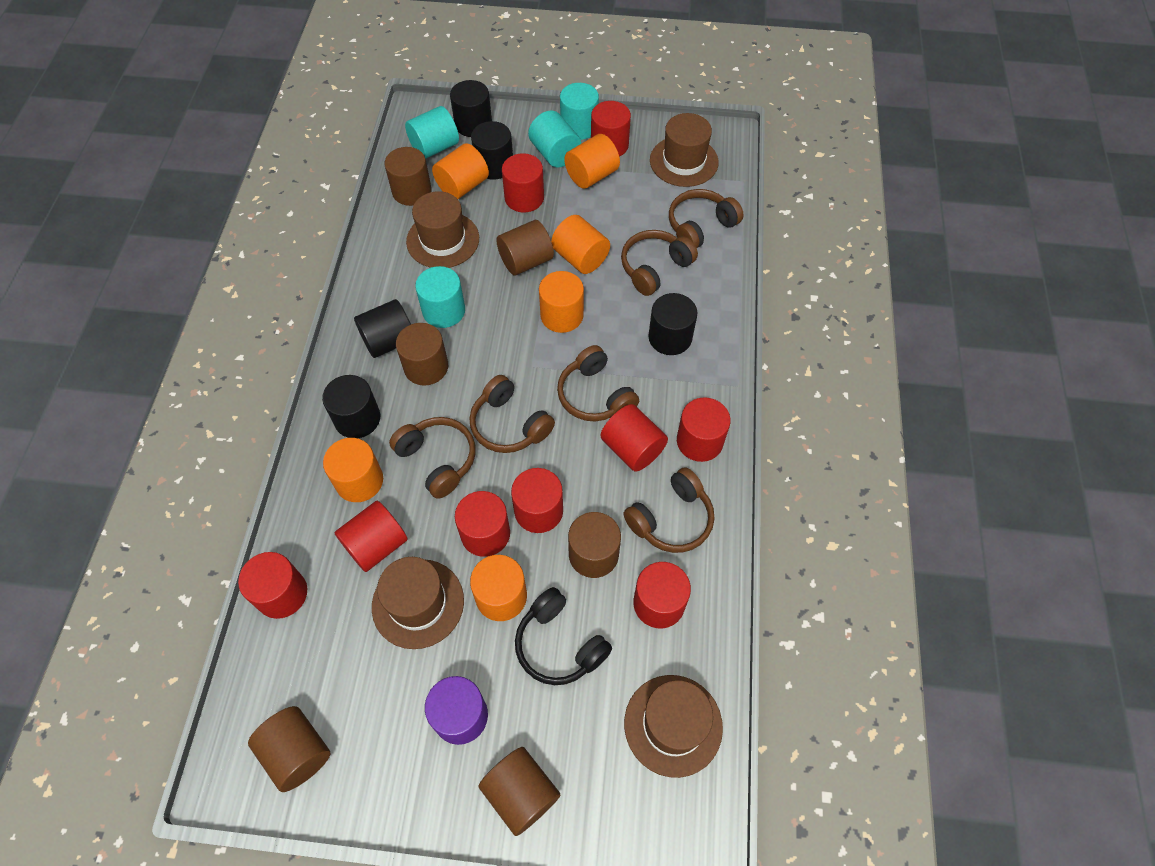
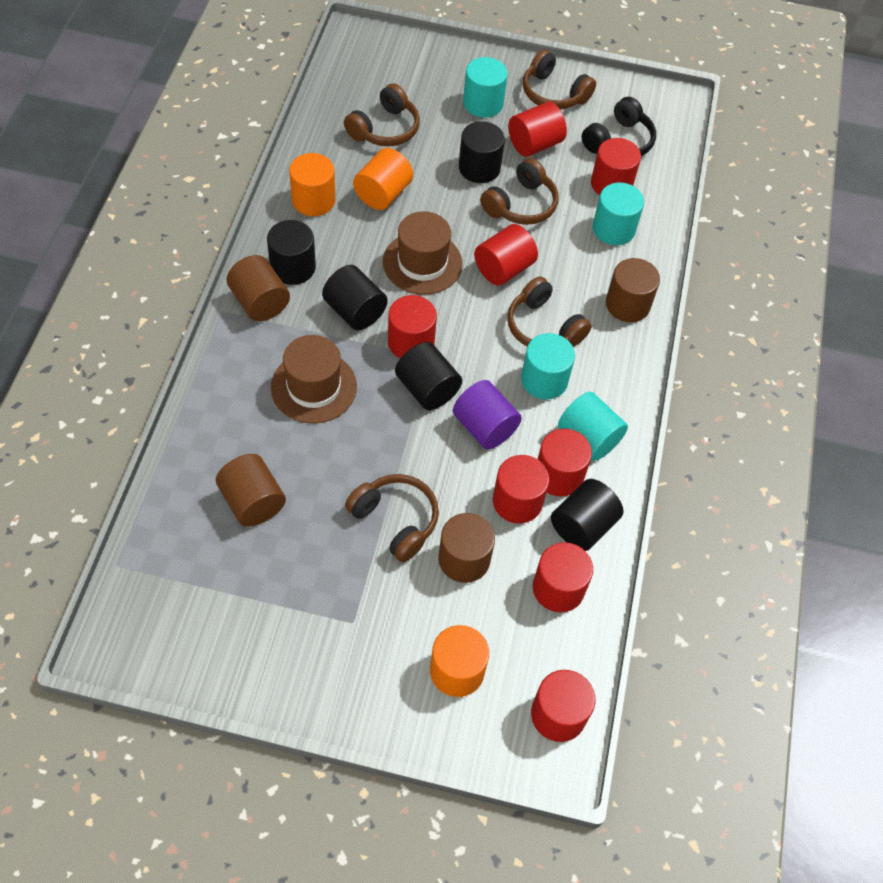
brown cylinder: 6 -> 4
brown hat: 4 -> 2
brown headphones: 6 -> 5
orange cylinder: 6 -> 3
red cylinder: 9 -> 8

